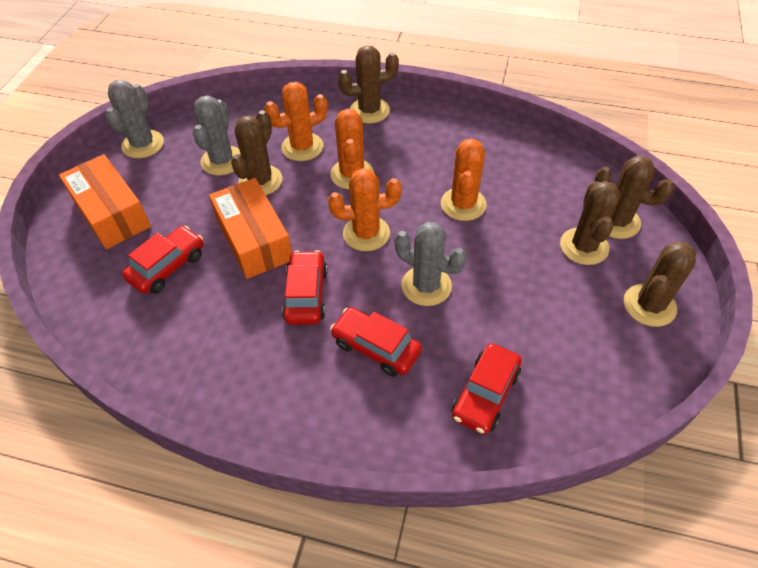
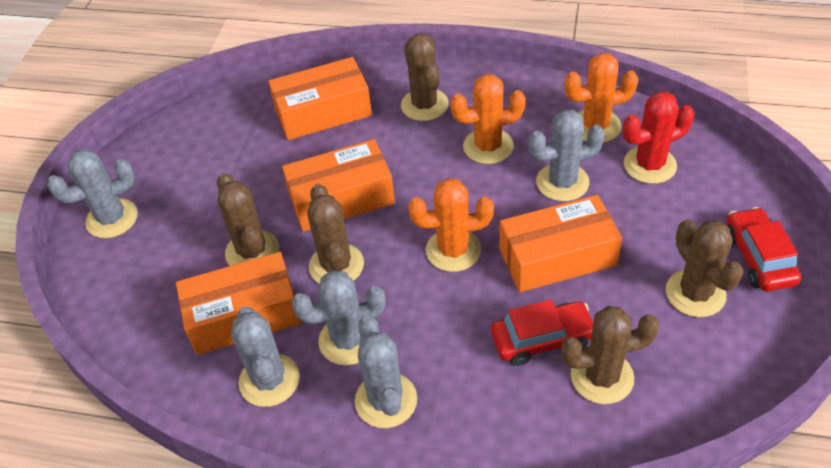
grey cactus: 3 -> 5
orange box: 2 -> 4
orange cactus: 4 -> 3
red cactus: 0 -> 1
red car: 4 -> 2

